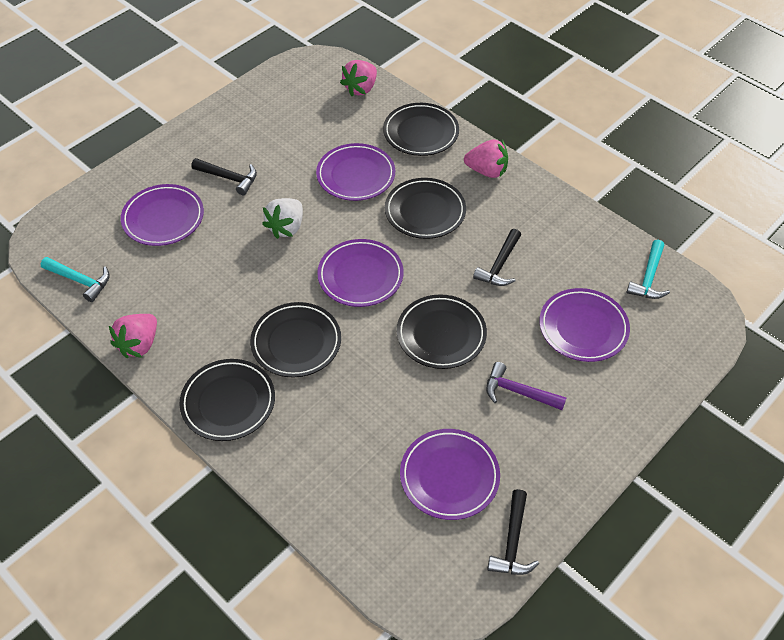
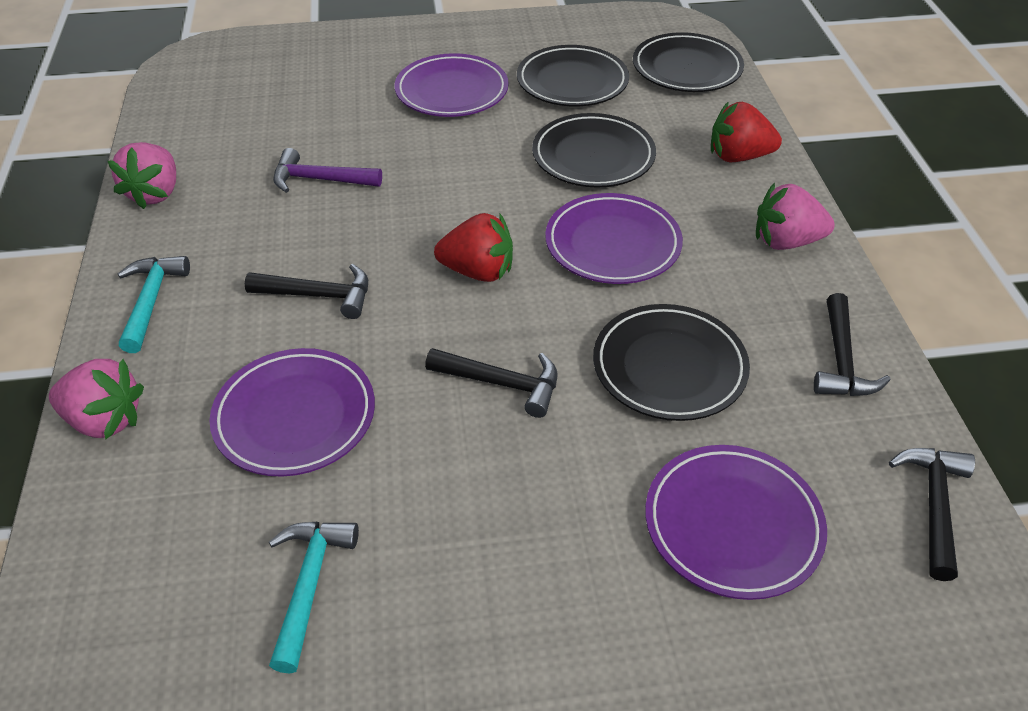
black hammer: 3 -> 4
black plate: 5 -> 4
purple plate: 5 -> 4
red strawberry: 0 -> 2
white strawberry: 1 -> 0

